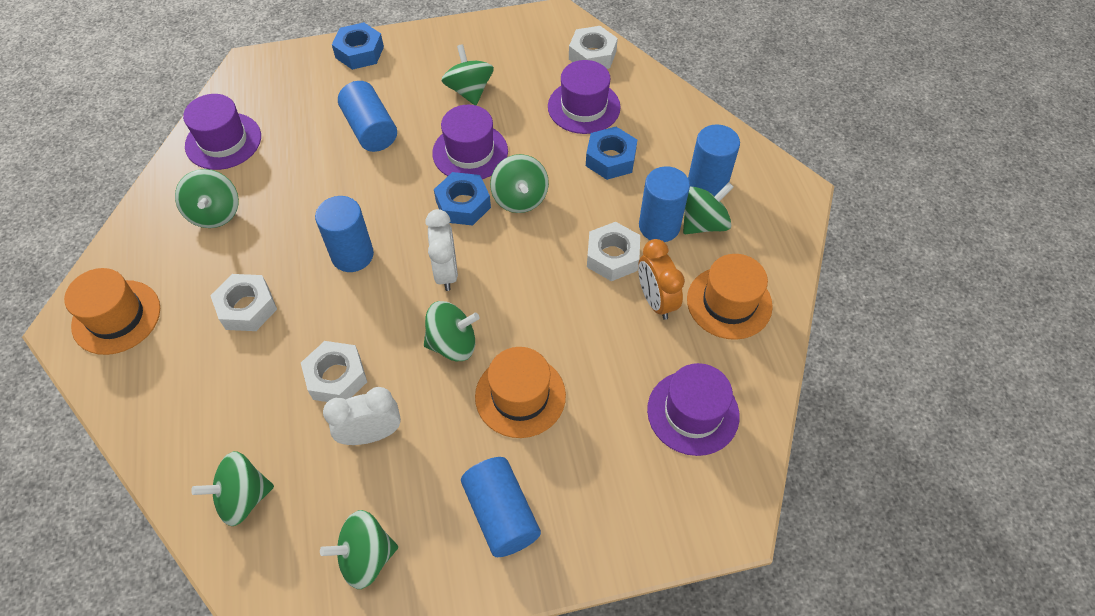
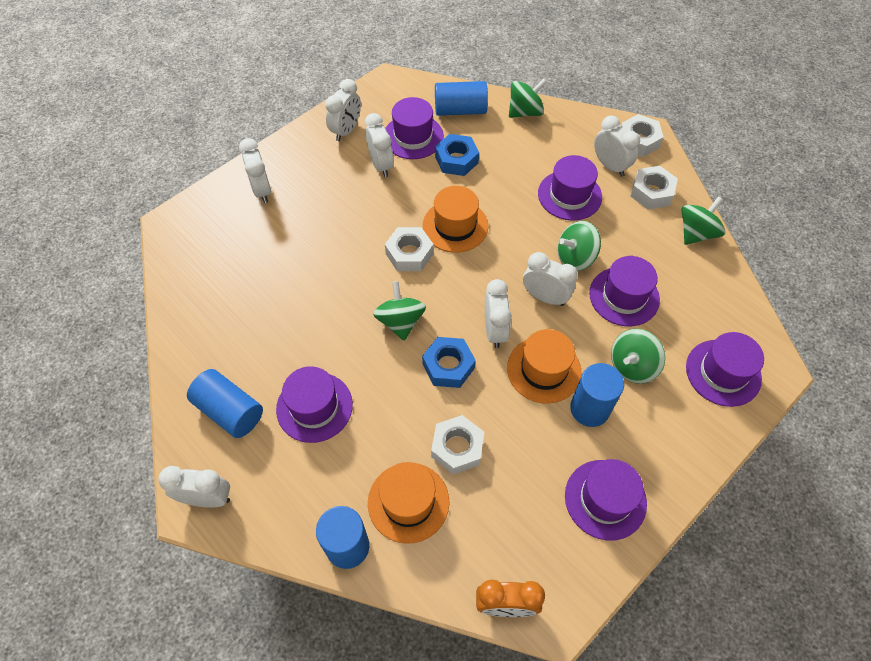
blue cylinder: 5 -> 4
blue nut: 3 -> 2
green spinning top: 7 -> 5
purple hat: 4 -> 6
white clock: 2 -> 7

